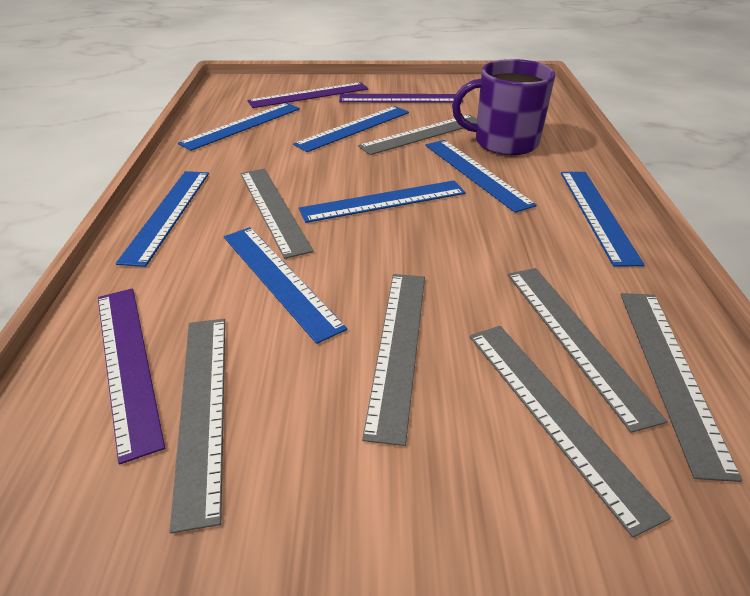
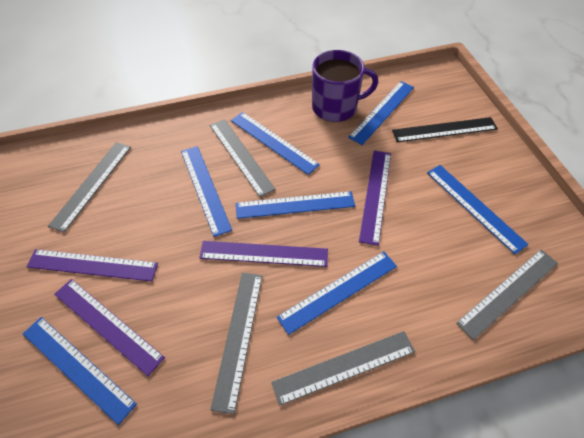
black ruler: 0 -> 1
grey ruler: 7 -> 5
purple ruler: 3 -> 4

